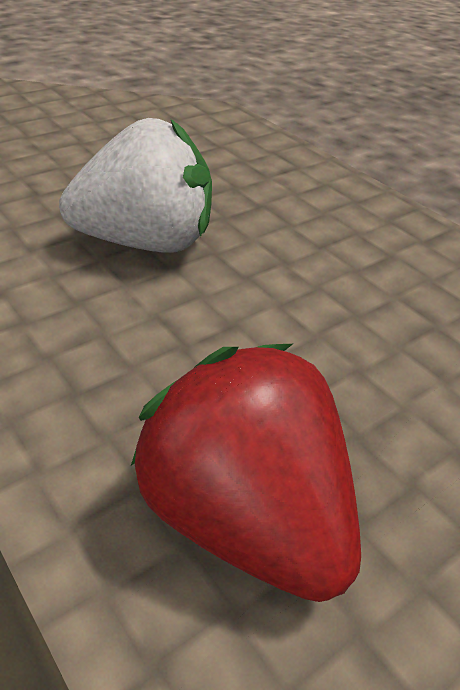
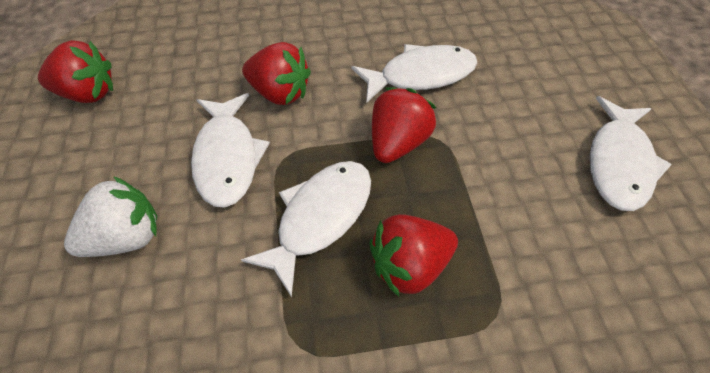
red strawberry: 1 -> 4
white fish: 0 -> 4

